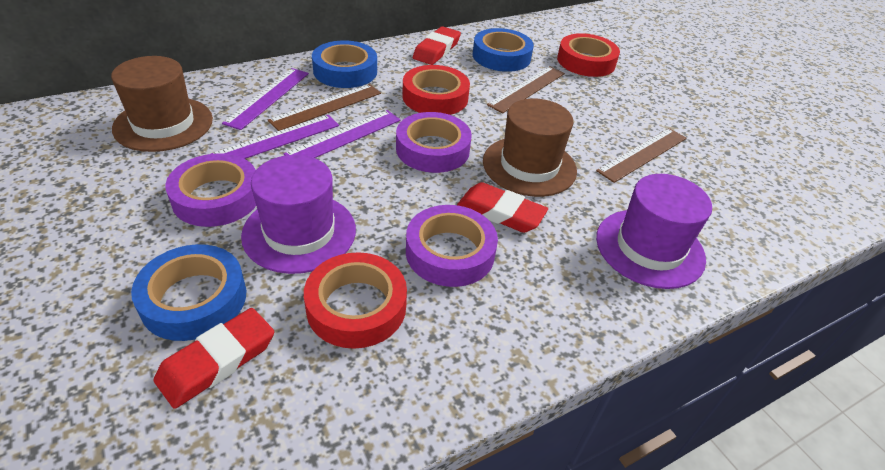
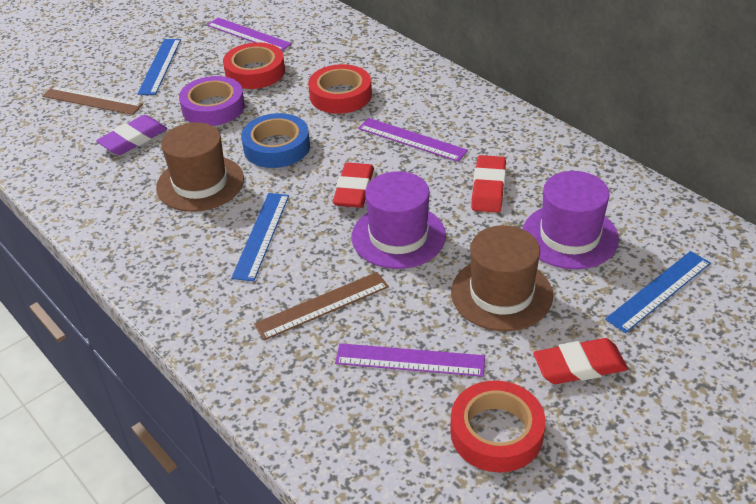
blue ruler: 0 -> 3
blue tape: 3 -> 1
brown ruler: 3 -> 2
purple eraser: 0 -> 1
purple tape: 3 -> 1

